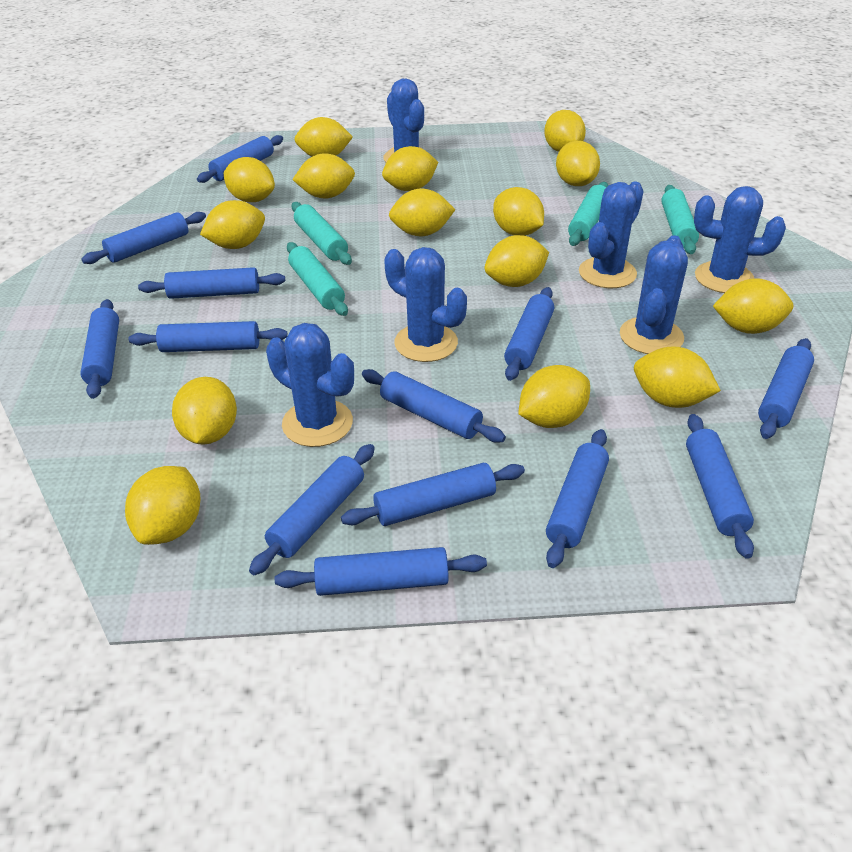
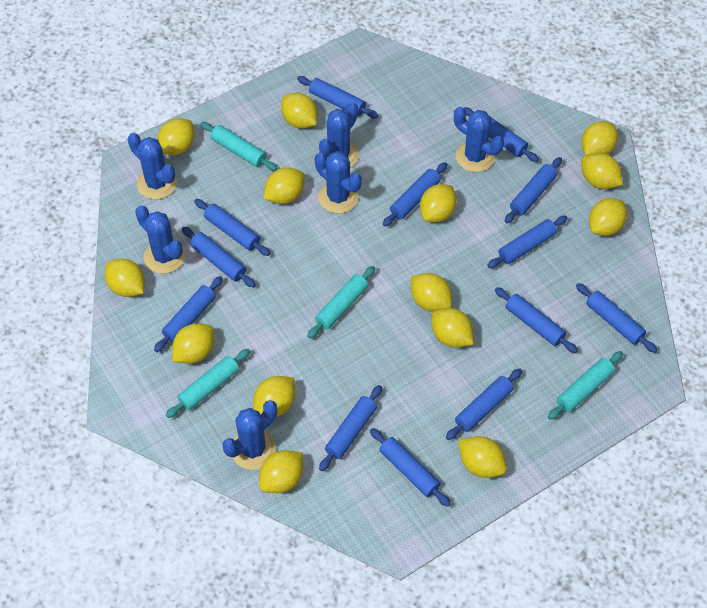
yellow lemon: 15 -> 14

